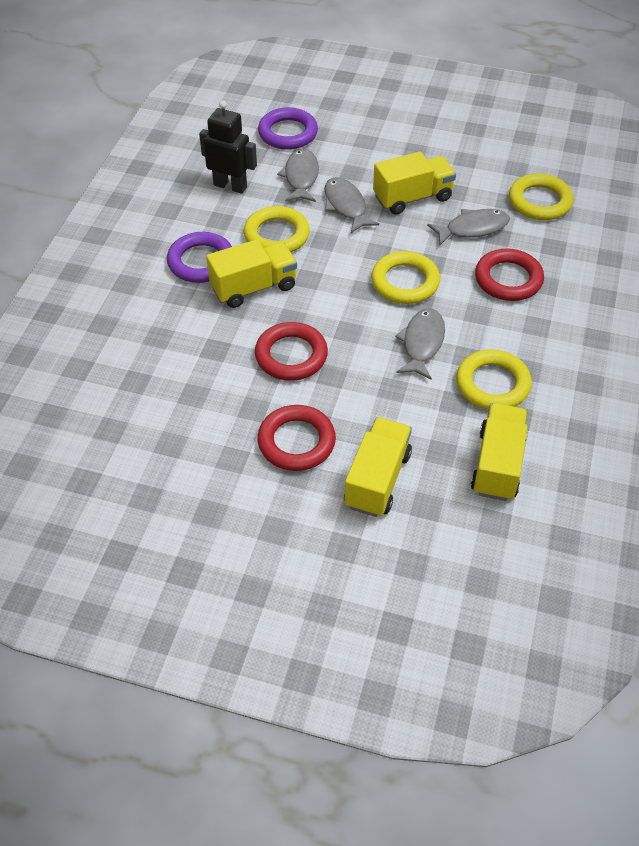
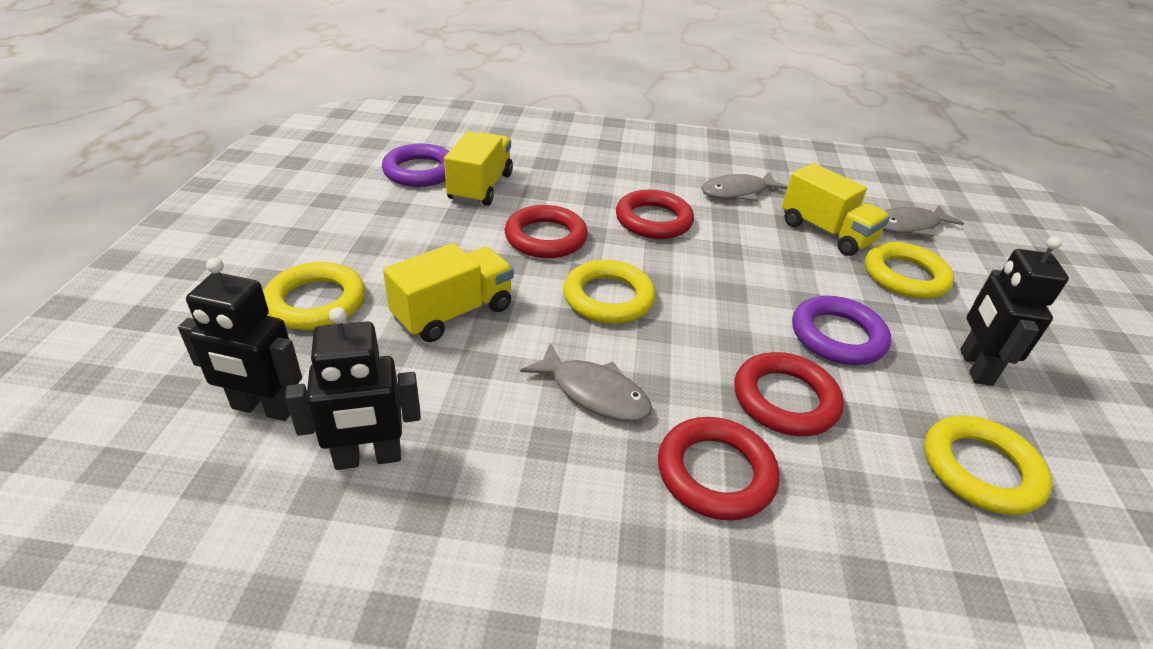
black robot: 1 -> 3
grey fish: 4 -> 3
red ring: 3 -> 4
yellow truck: 4 -> 3

